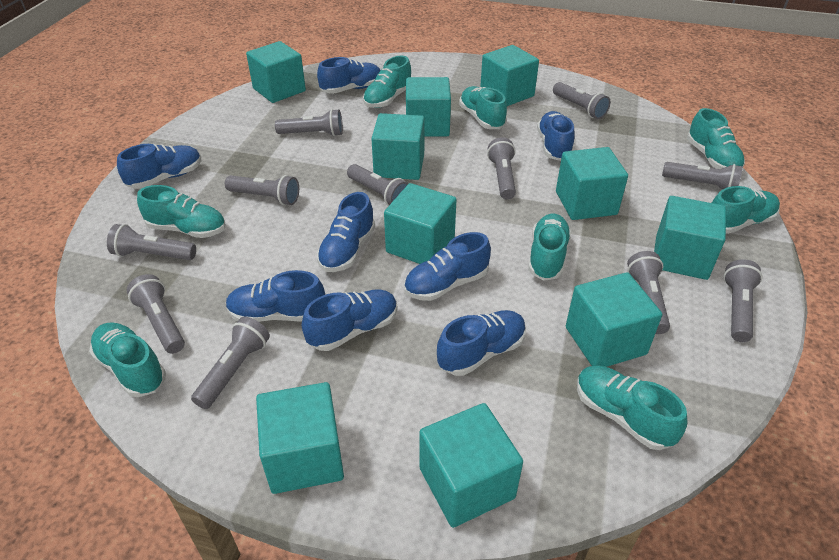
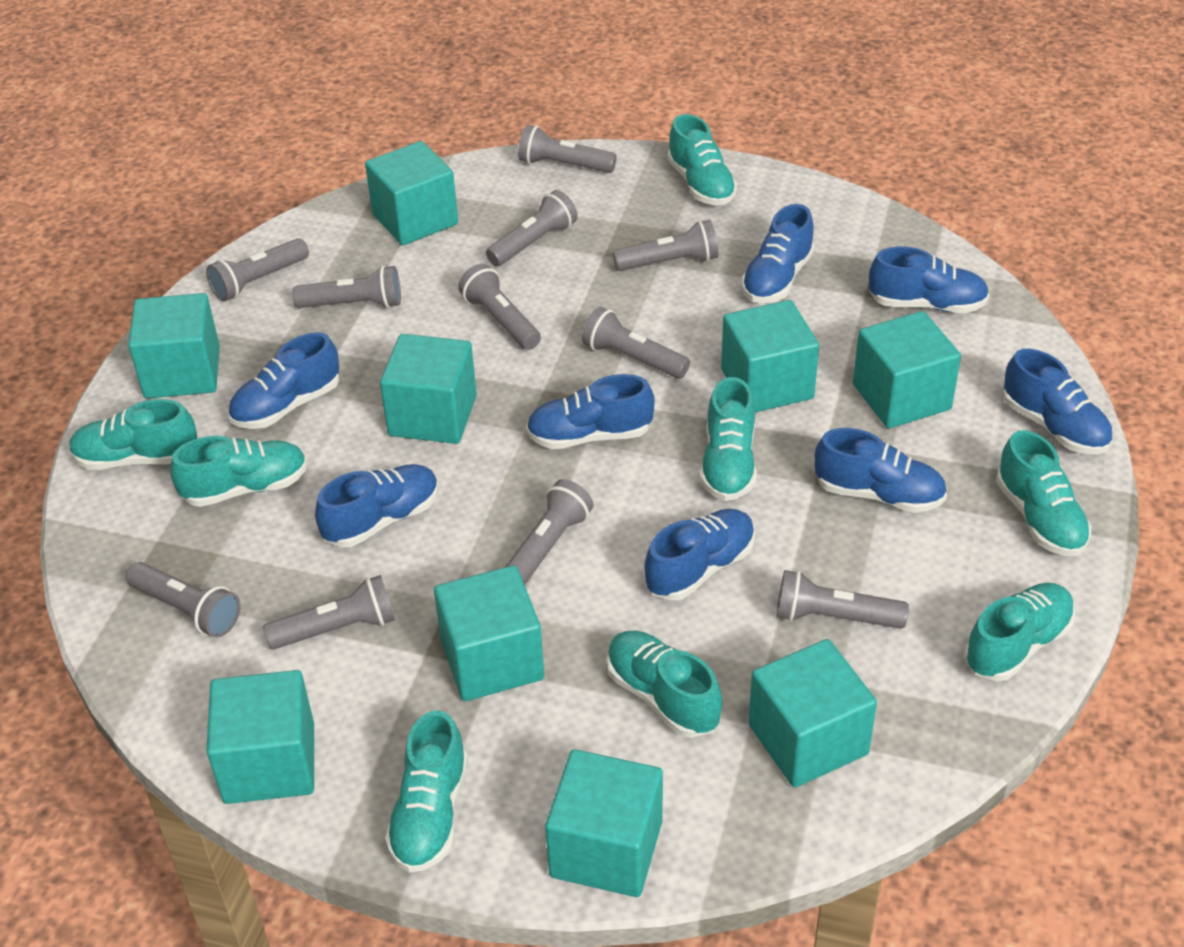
turquoise cube: 10 -> 9

